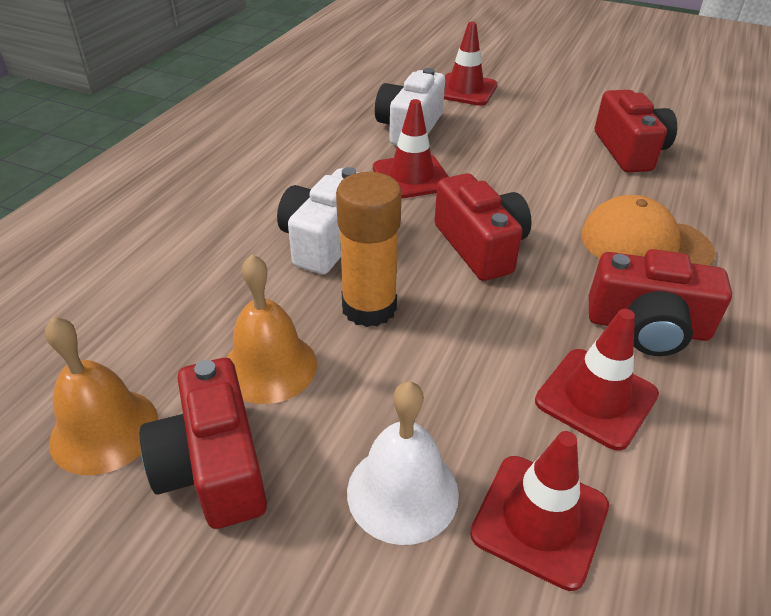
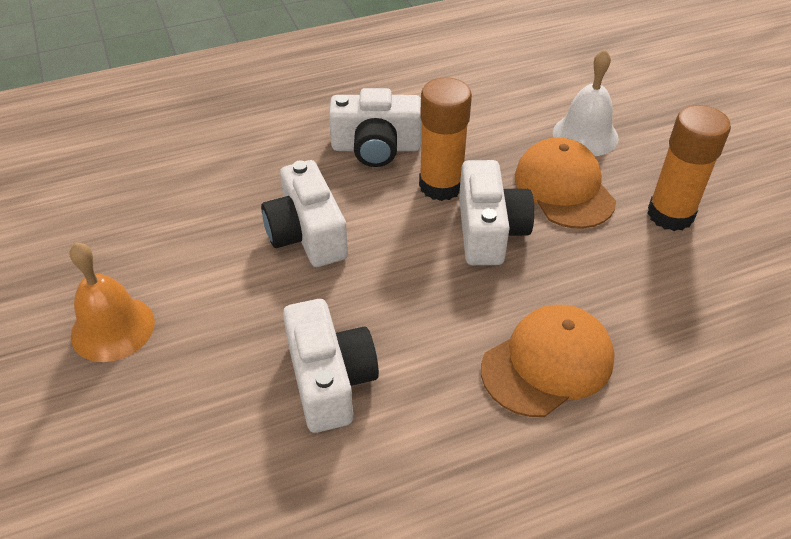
orange bell: 2 -> 1
orange cap: 1 -> 2
orange glue stick: 1 -> 2
red camera: 4 -> 0
red traffic cone: 4 -> 0
white camera: 2 -> 4

